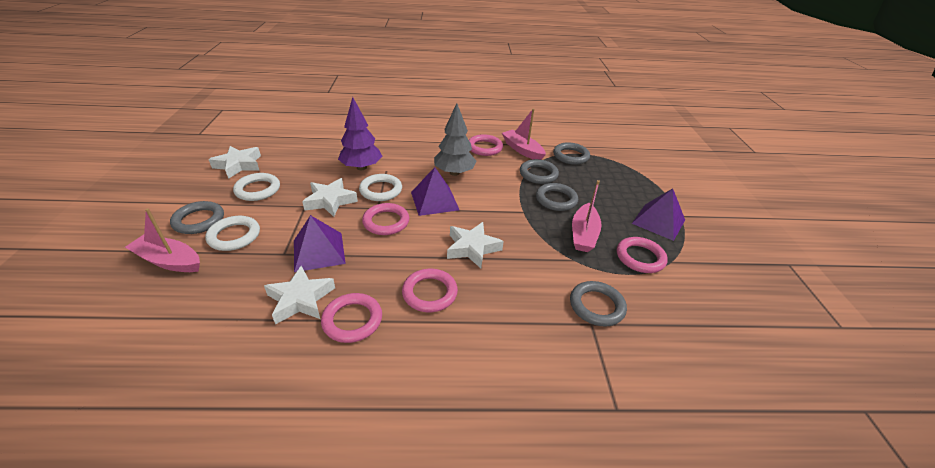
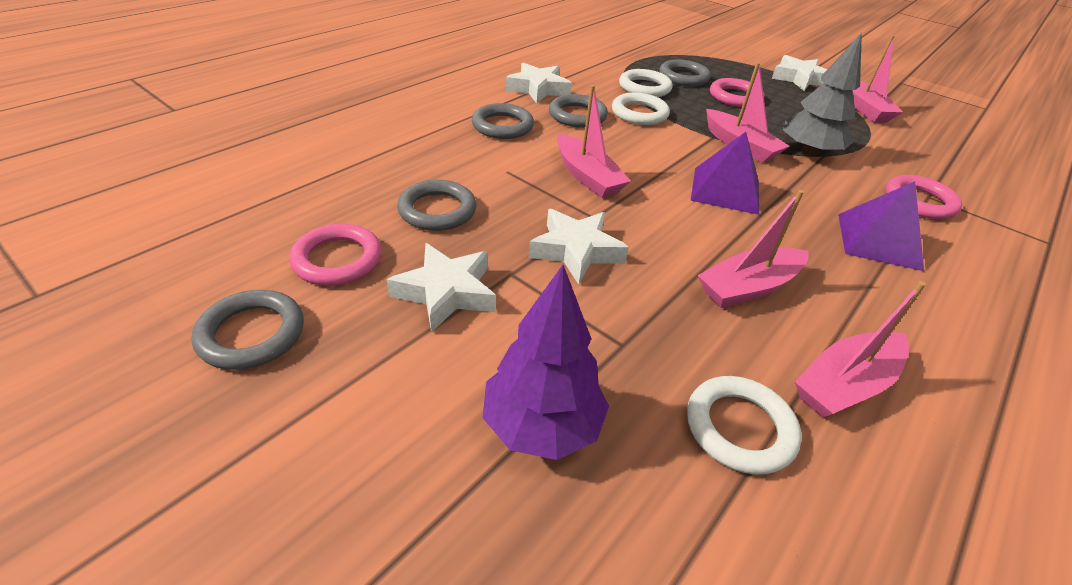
pink boat: 3 -> 5
pink ring: 5 -> 3
purple pyramid: 3 -> 2

